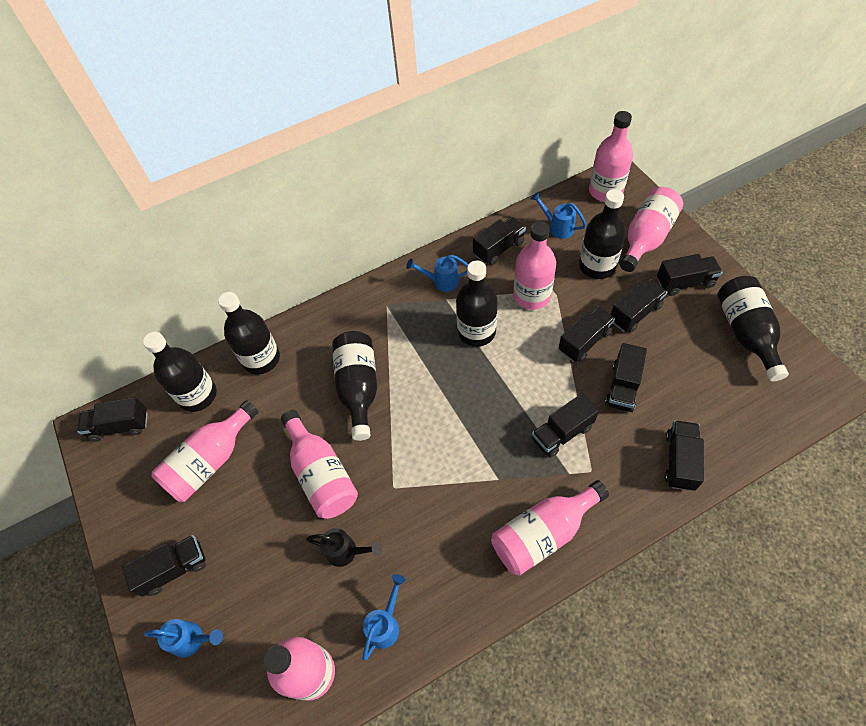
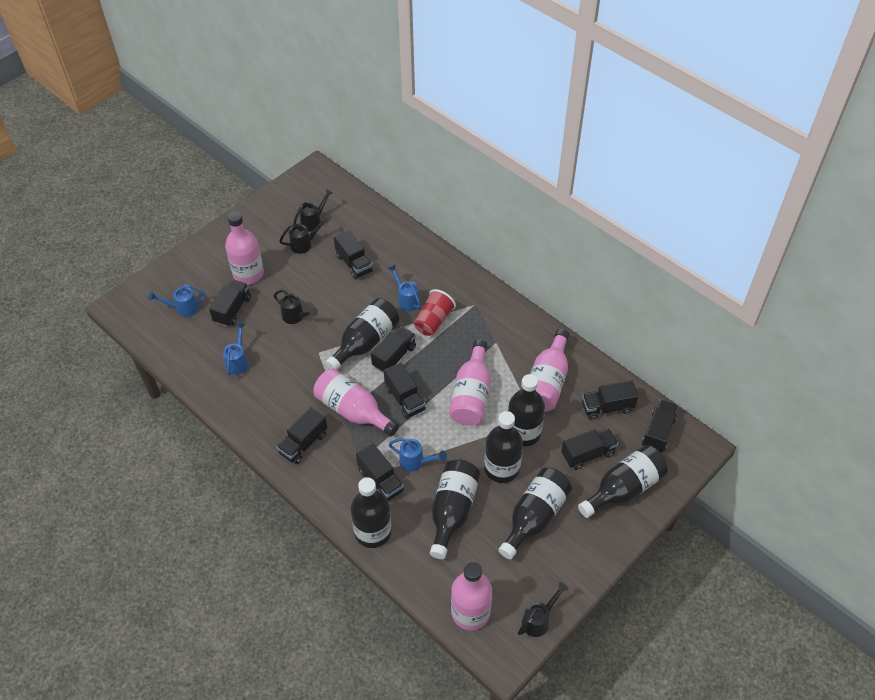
black bottle: 6 -> 7
black watering can: 1 -> 4
pink bottle: 7 -> 5
red cup: 0 -> 1

